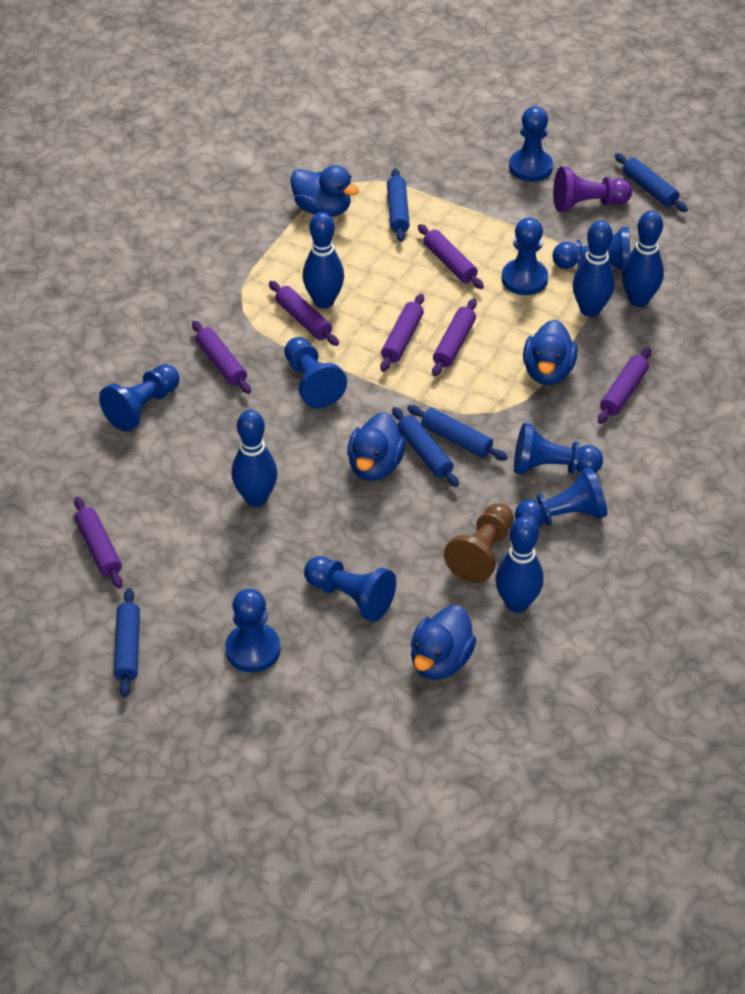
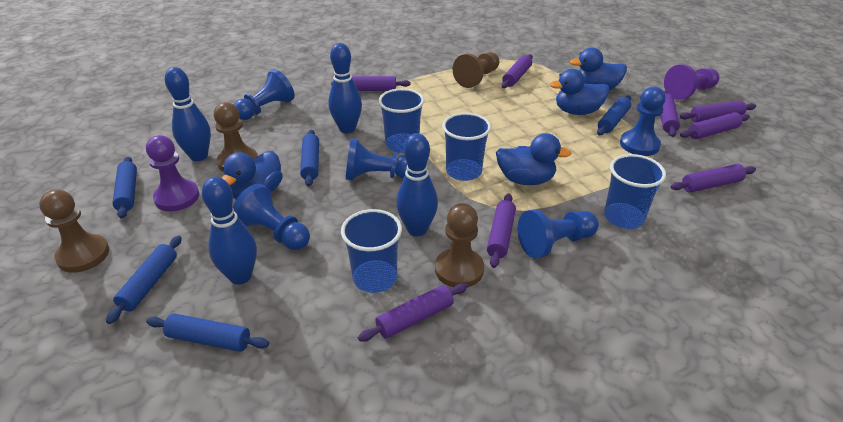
blue bowling pin: 5 -> 4
blue cup: 0 -> 4
blue pawn: 9 -> 5
brown pawn: 1 -> 4
purple pawn: 1 -> 2
purple rolling pin: 7 -> 8

